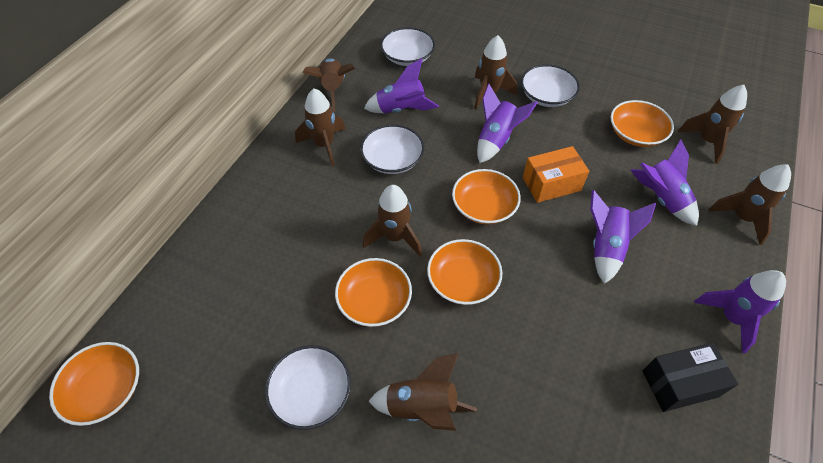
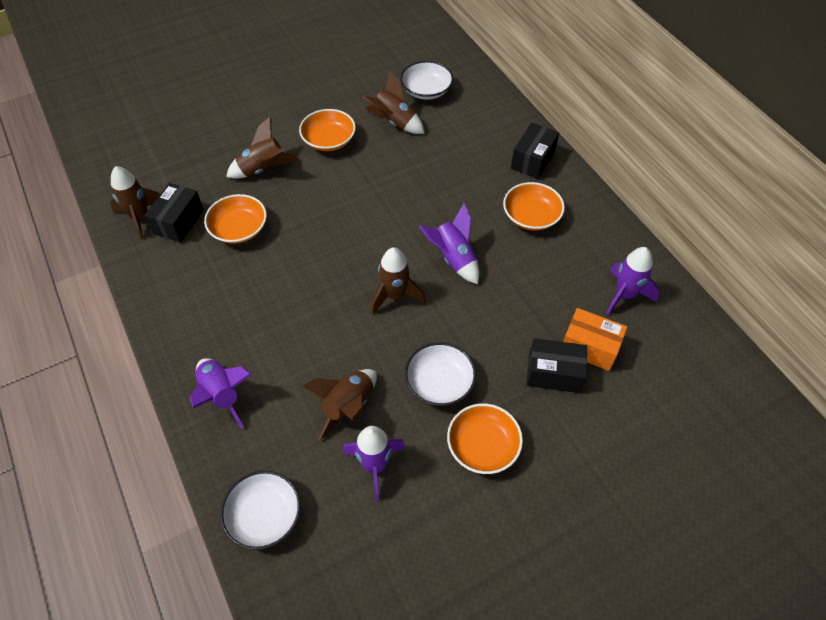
black box: 1 -> 3
brown rocket: 7 -> 5
orange bowl: 5 -> 4
purple rocket: 5 -> 4
white bowl: 4 -> 3

